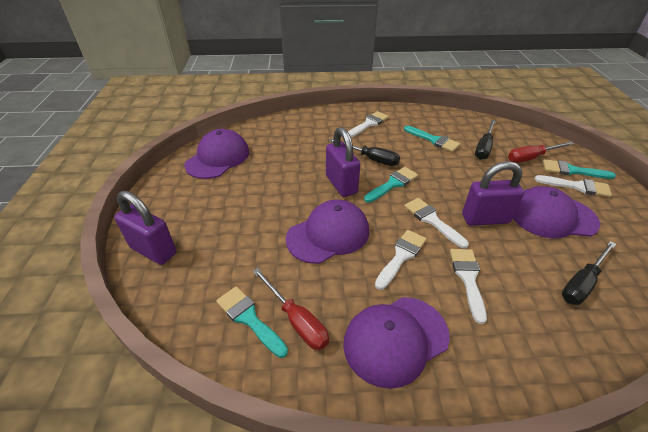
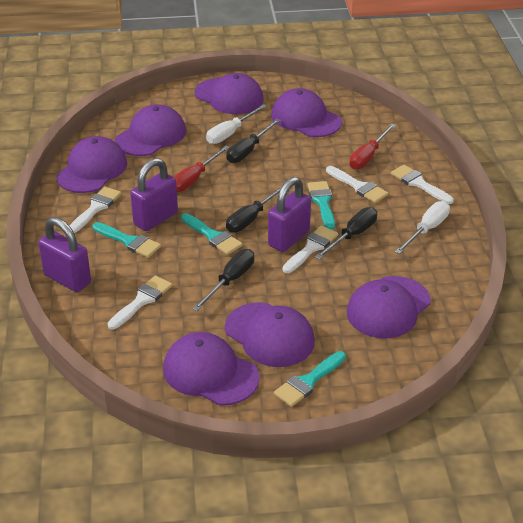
black screwdriver: 3 -> 4
purple cap: 4 -> 7
white screwdriver: 0 -> 2

